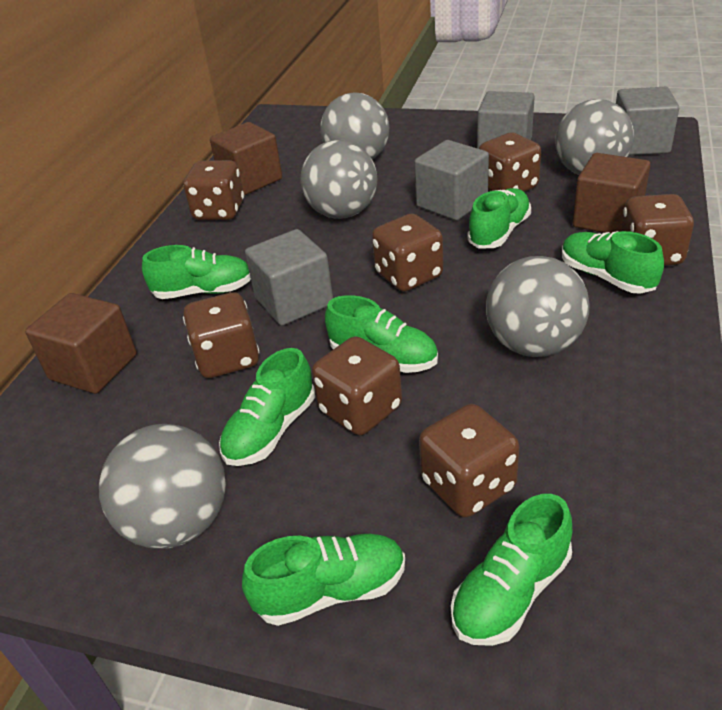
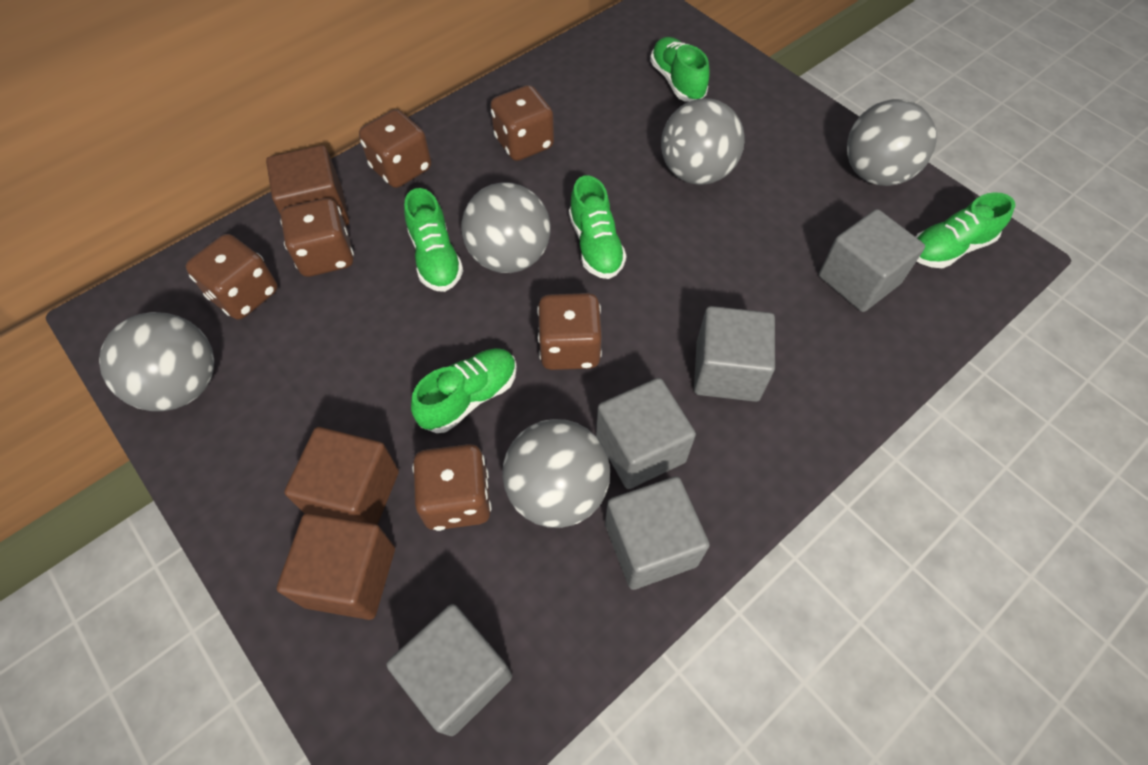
brown dice: 7 -> 6
green shoe: 7 -> 5
grey cube: 4 -> 5

